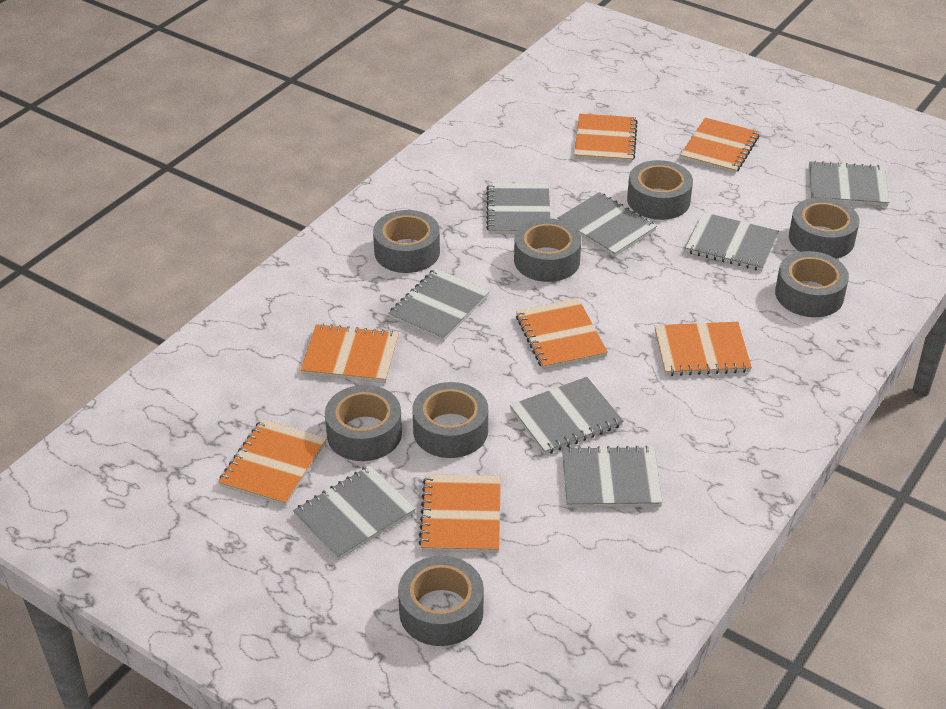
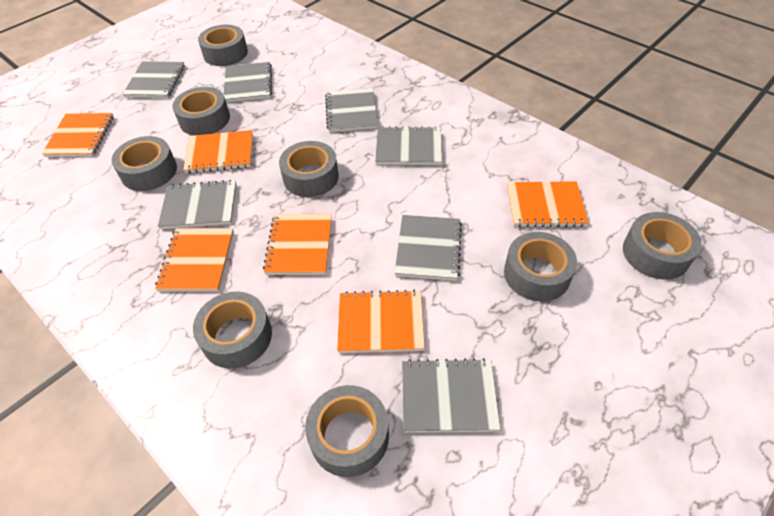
grey notebook: 8 -> 7
orange notebook: 7 -> 6

